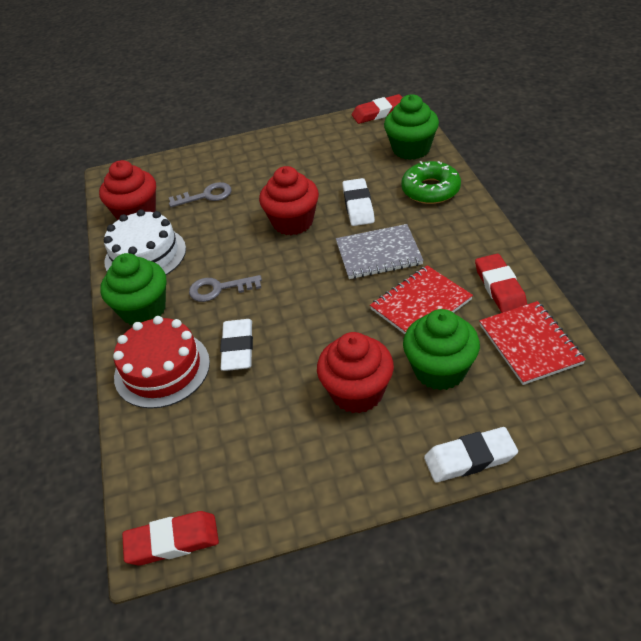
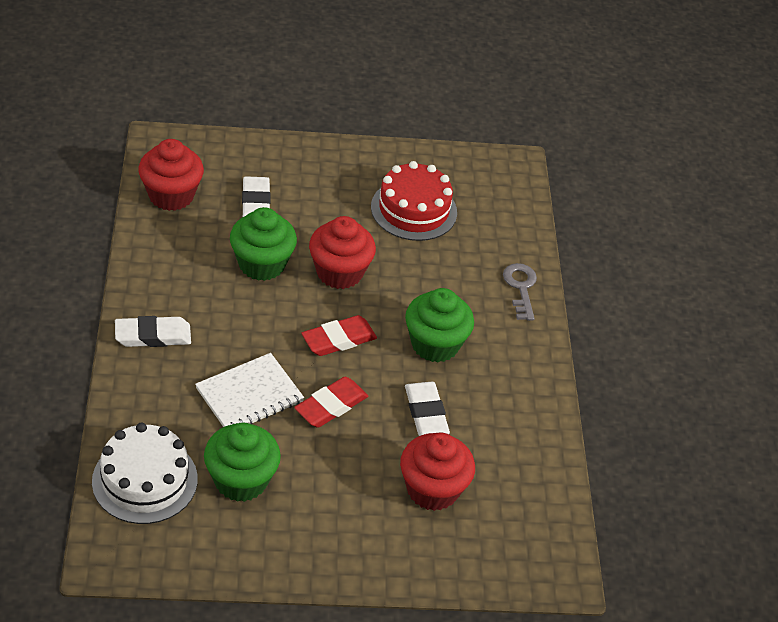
green donut: 1 -> 0
grey key: 2 -> 1
grey notebook: 1 -> 0
red eraser: 3 -> 2
red notebook: 2 -> 0
white notebook: 0 -> 1

